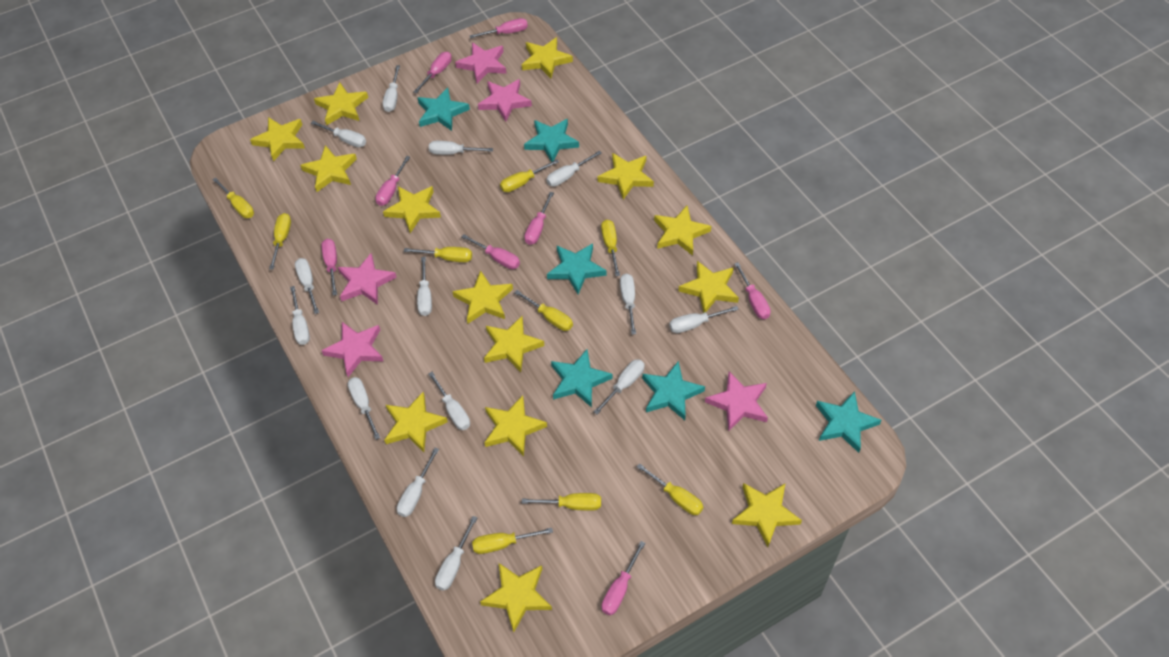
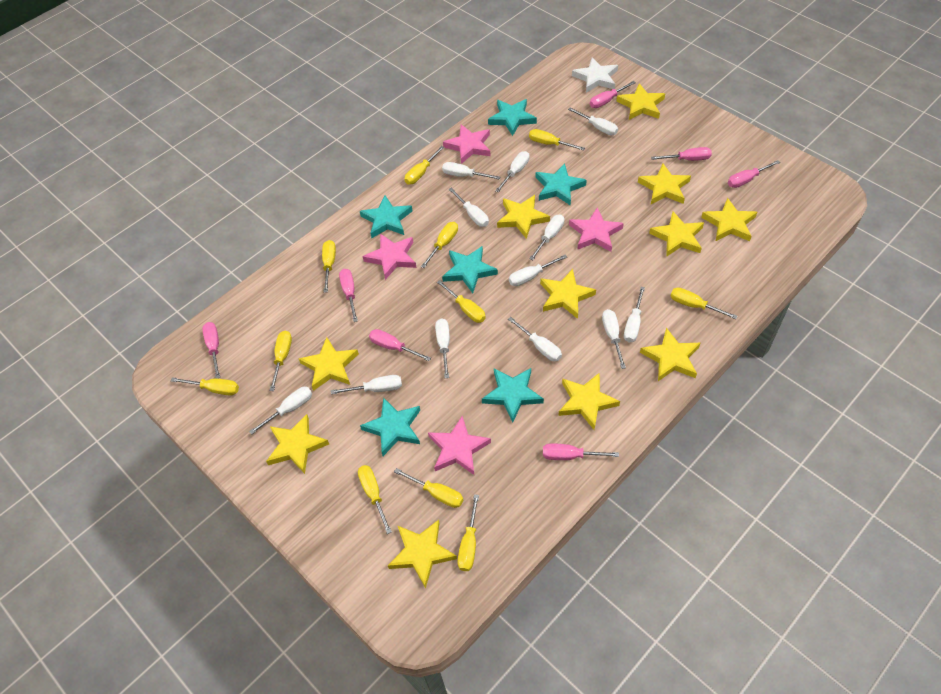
pink screwdriver: 8 -> 7
pink star: 5 -> 4
white screwdriver: 14 -> 12
white star: 0 -> 1
yellow screwdriver: 9 -> 11
yellow star: 14 -> 11

